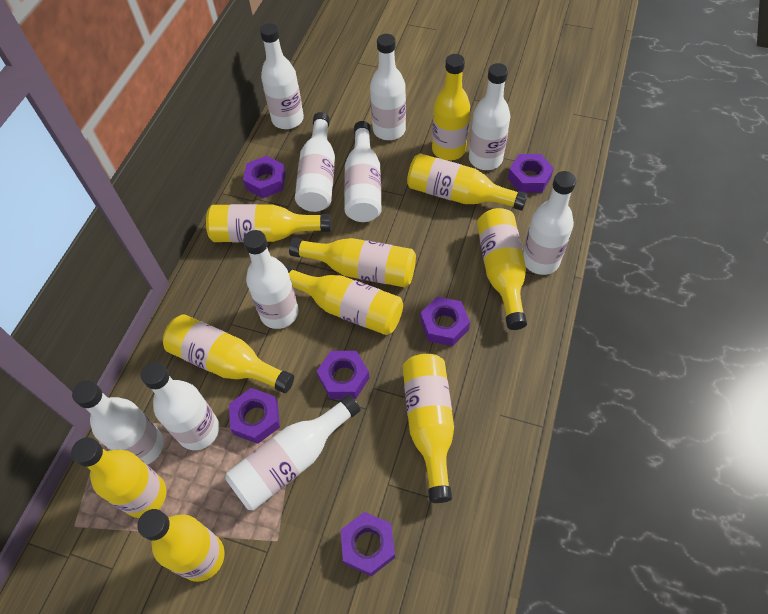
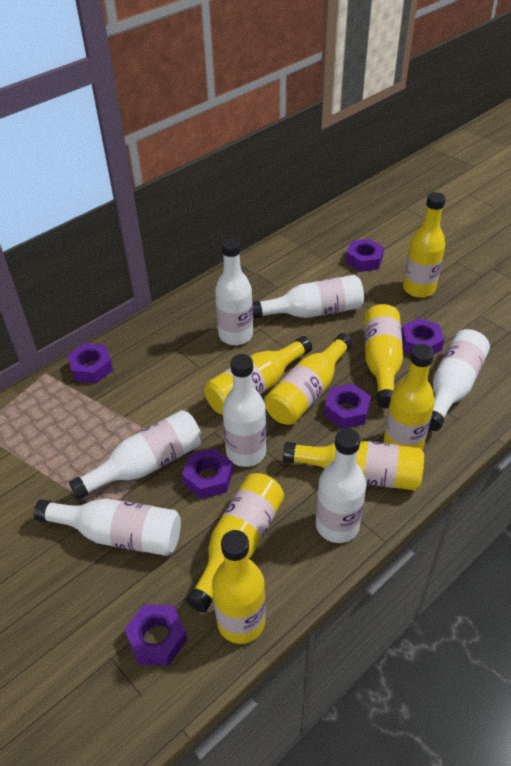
white bottle: 10 -> 7
yellow bottle: 10 -> 8

